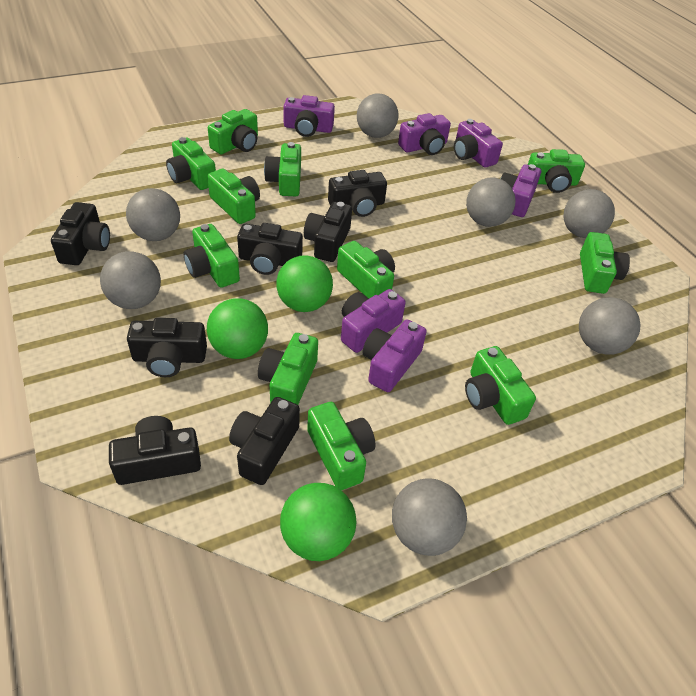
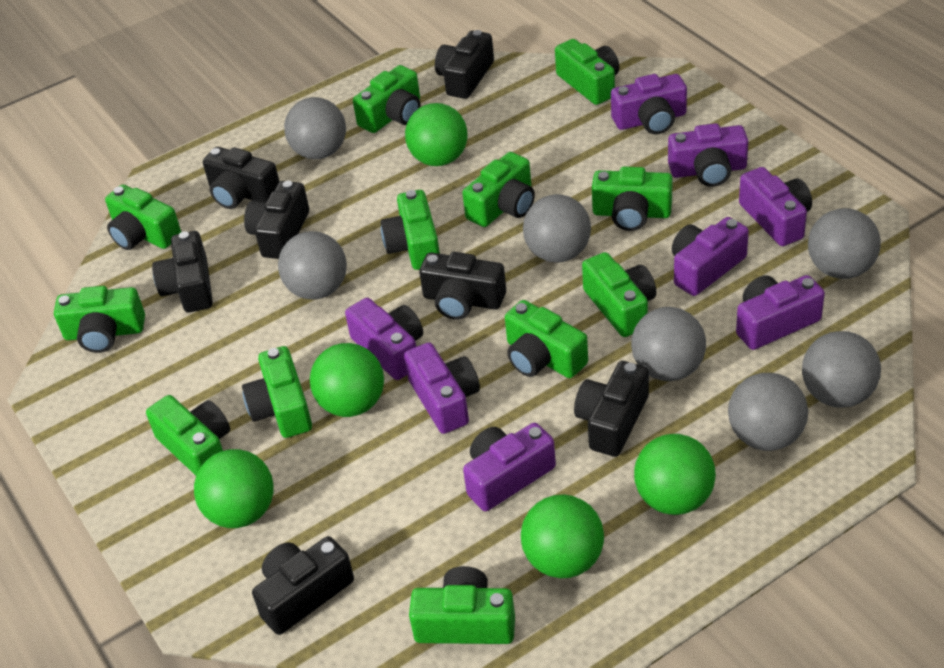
green ball: 3 -> 5
green camera: 11 -> 12
purple camera: 6 -> 8

